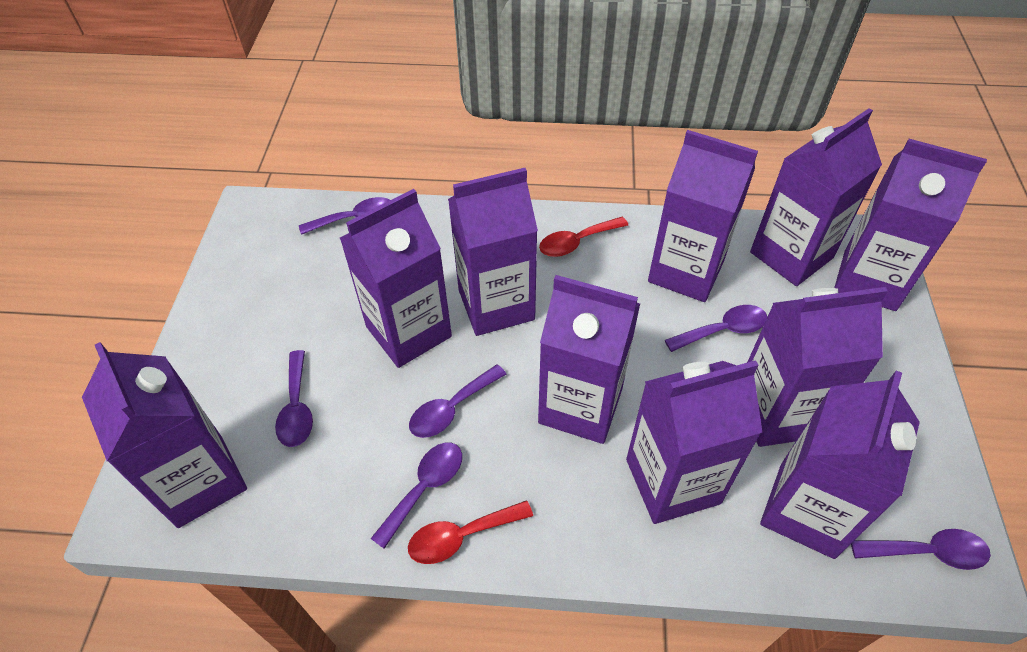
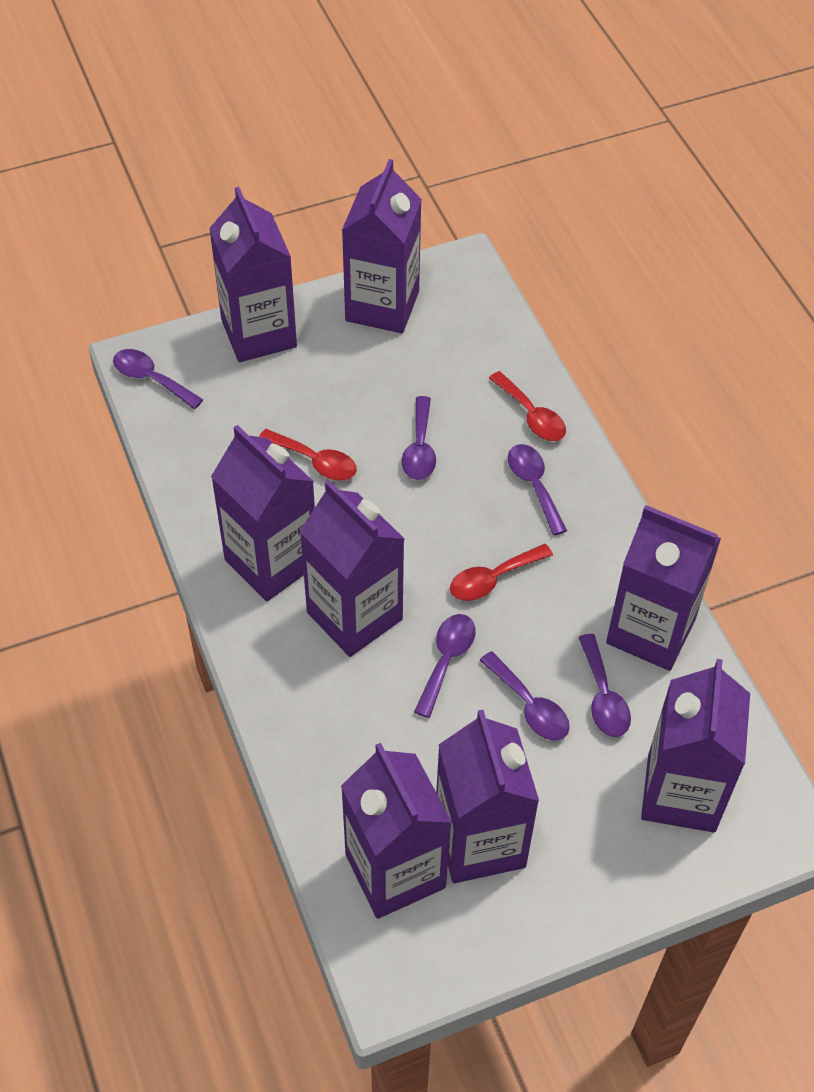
purple carton: 10 -> 8
red spoon: 2 -> 3

